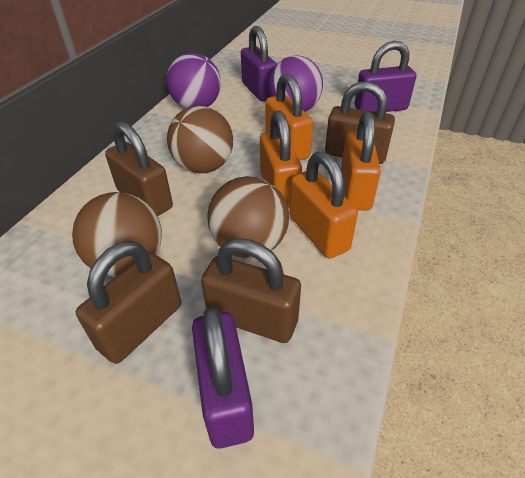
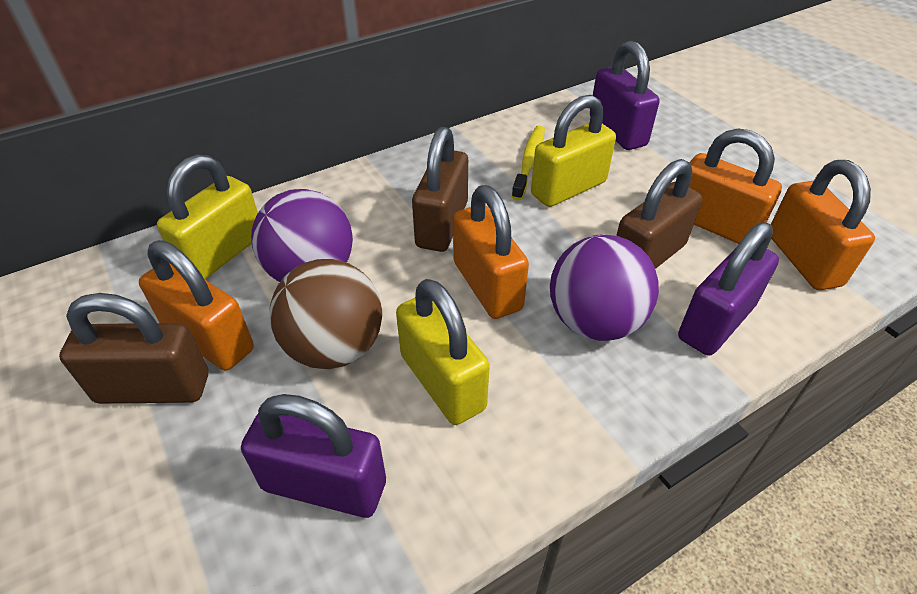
brown ball: 3 -> 1
brown padlock: 4 -> 3
yellow padlock: 0 -> 3
yellow toothbrush: 0 -> 1

